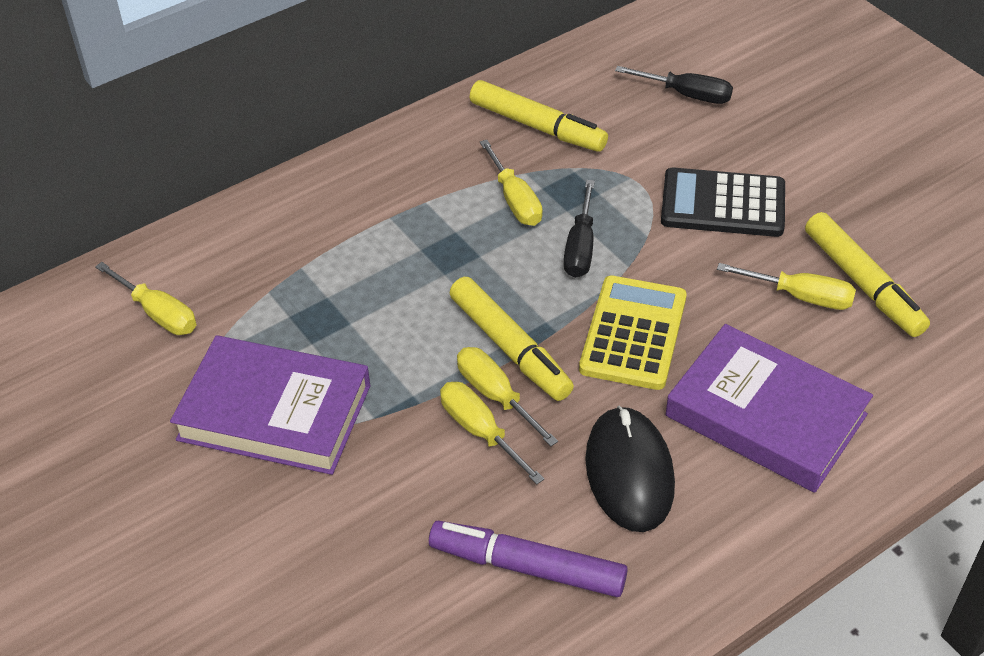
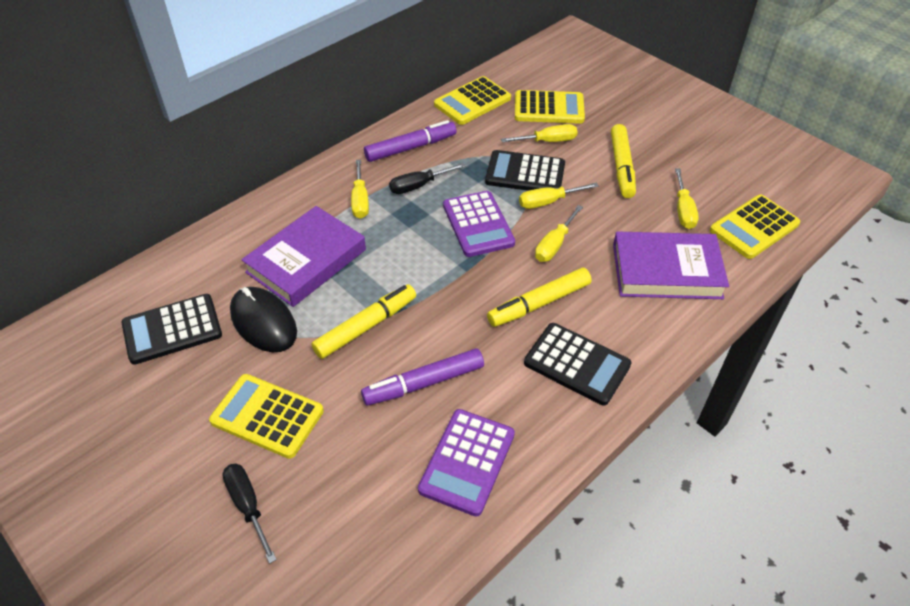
black calculator: 1 -> 3
purple calculator: 0 -> 2
purple marker: 1 -> 2
yellow calculator: 1 -> 4

